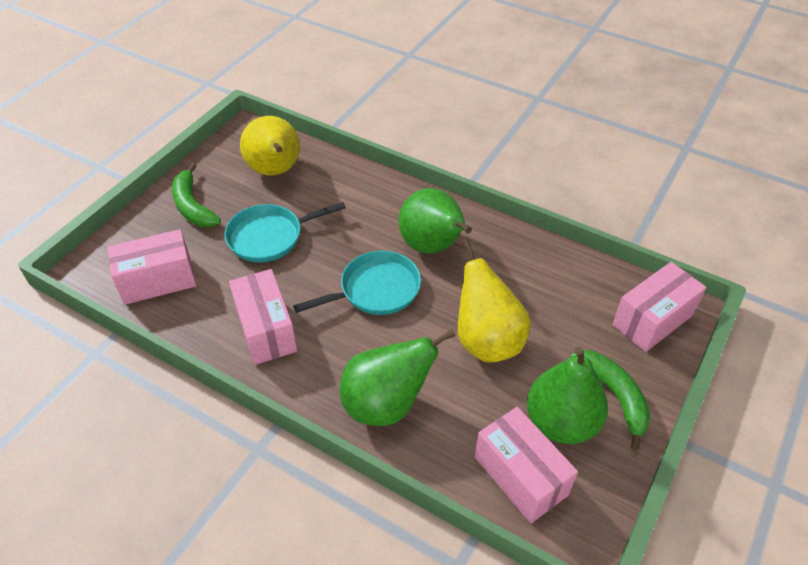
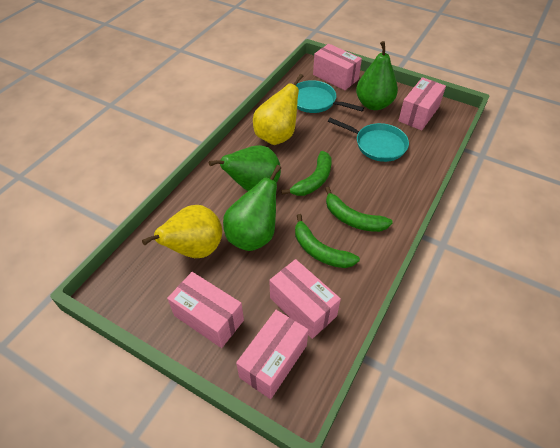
green banana: 2 -> 3
pink box: 4 -> 5

